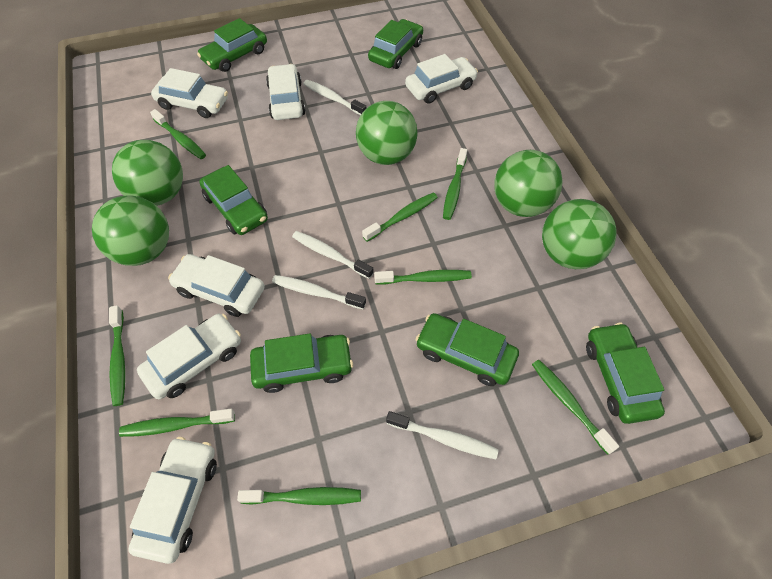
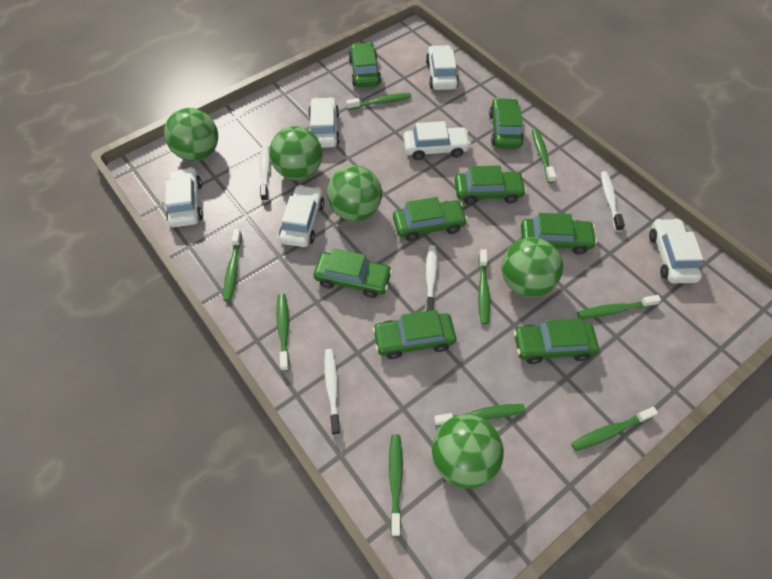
green car: 6 -> 8
green toothbrush: 8 -> 9

